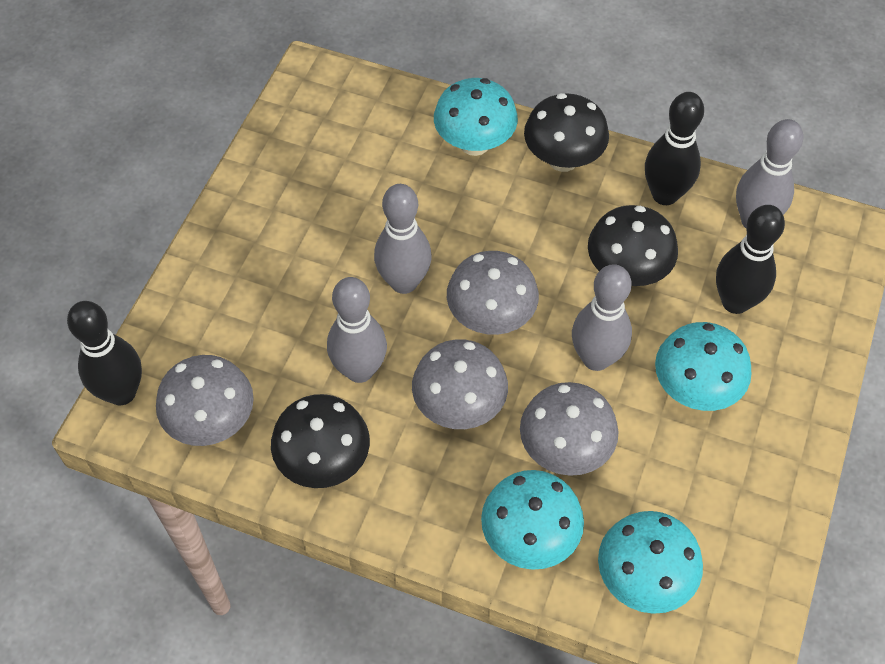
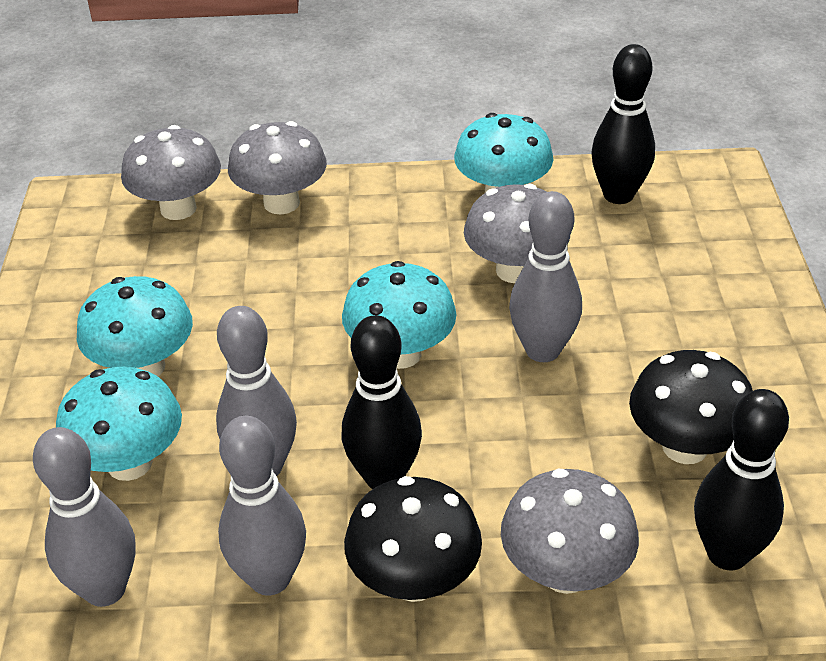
black mushroom: 3 -> 2

